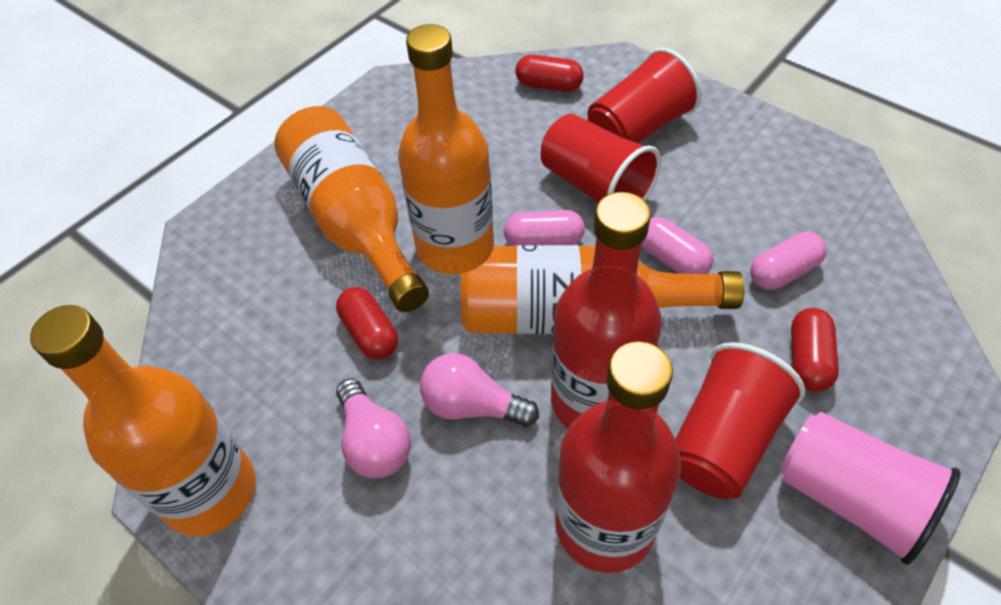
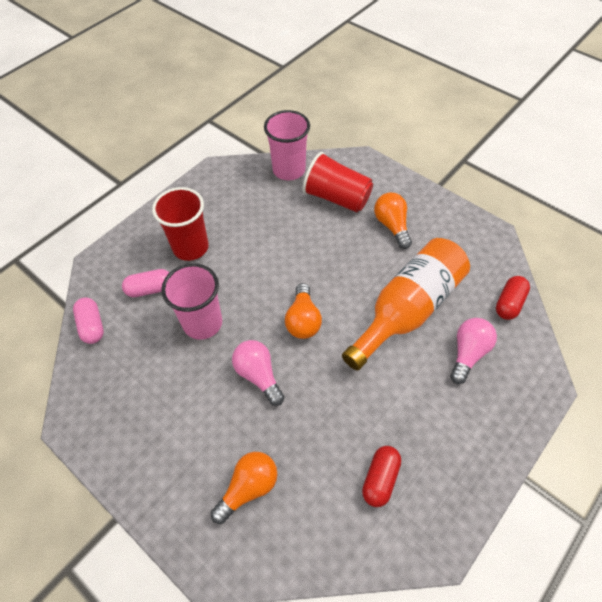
orange bottle: 4 -> 1
orange light bulb: 0 -> 3
pink capsule: 3 -> 2
pink cup: 1 -> 2
red bottle: 2 -> 0
red capsule: 3 -> 2
red cup: 3 -> 2

